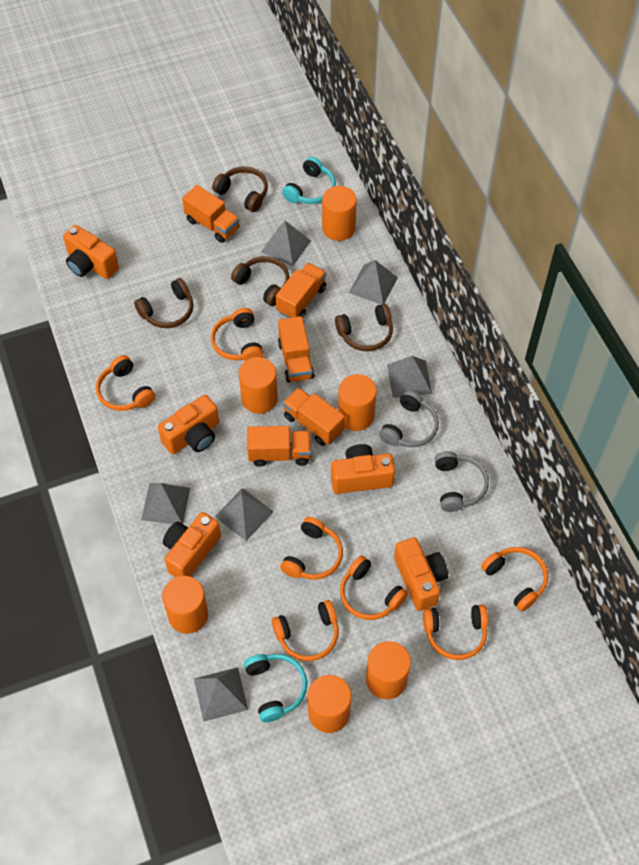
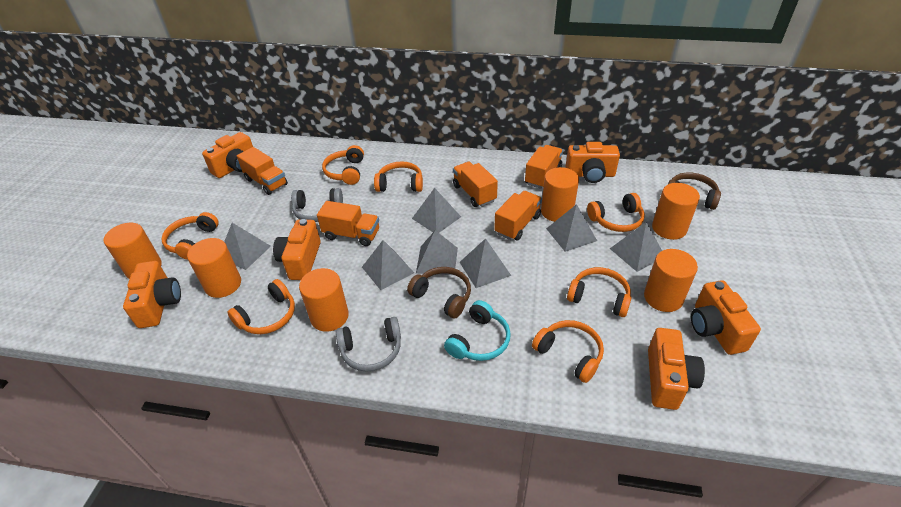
brown headphones: 4 -> 2
grey pyramid: 6 -> 7
orange camera: 5 -> 6
turquoise headphones: 2 -> 1

